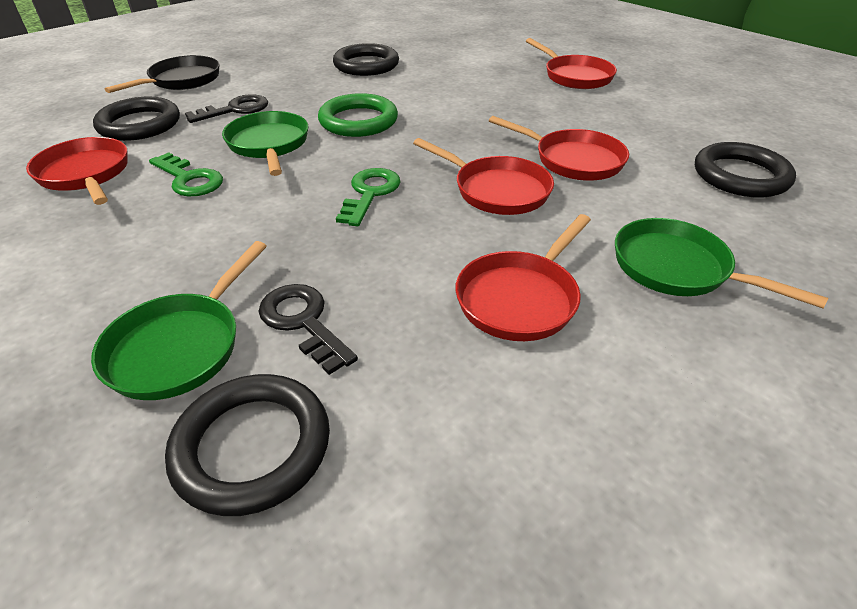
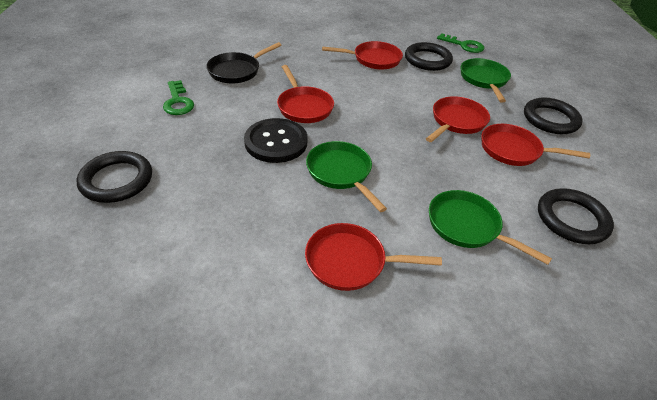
black button: 0 -> 1
black key: 2 -> 0
green ring: 1 -> 0

